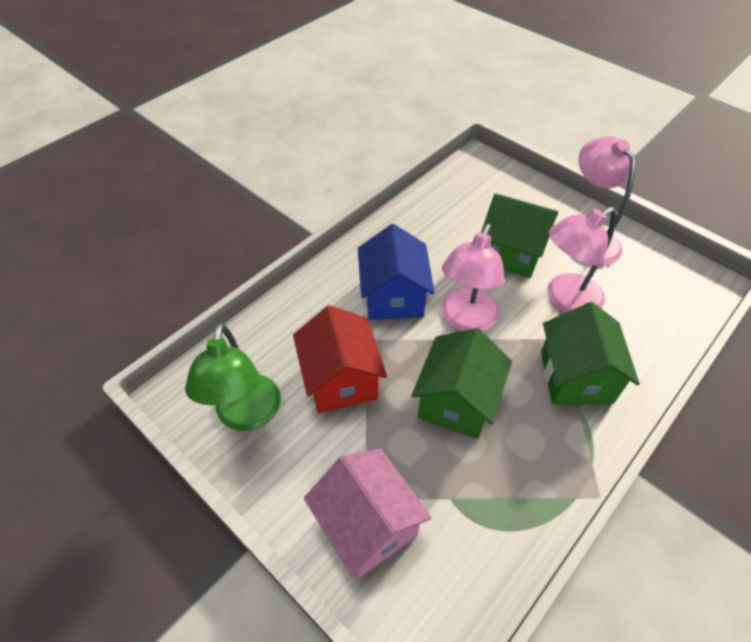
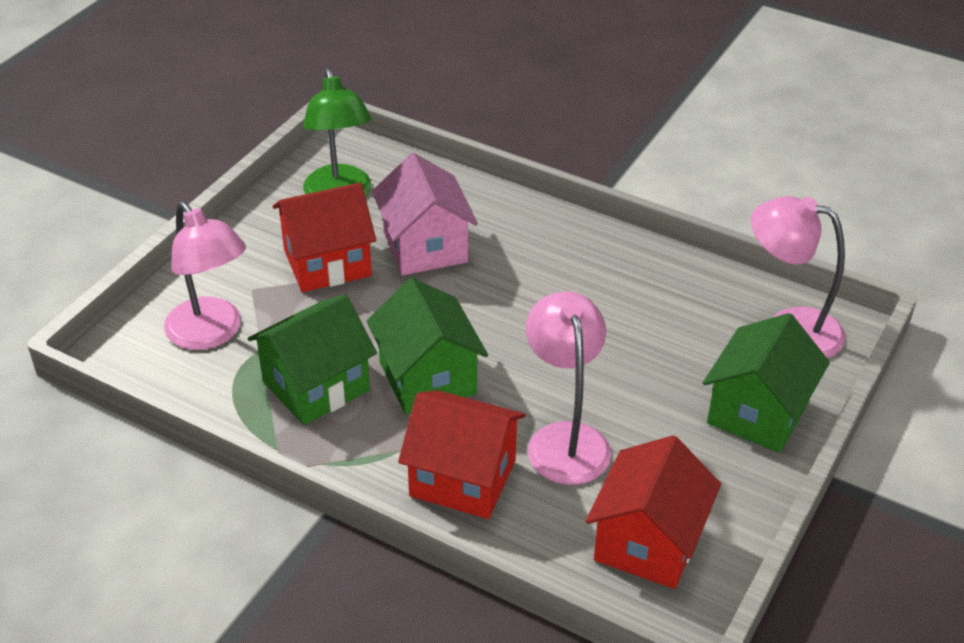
blue house: 1 -> 0
red house: 1 -> 3

